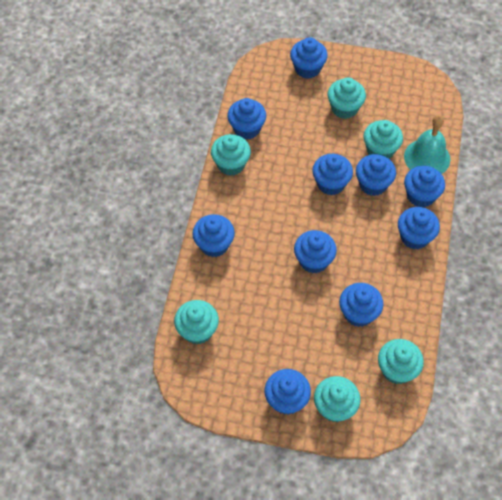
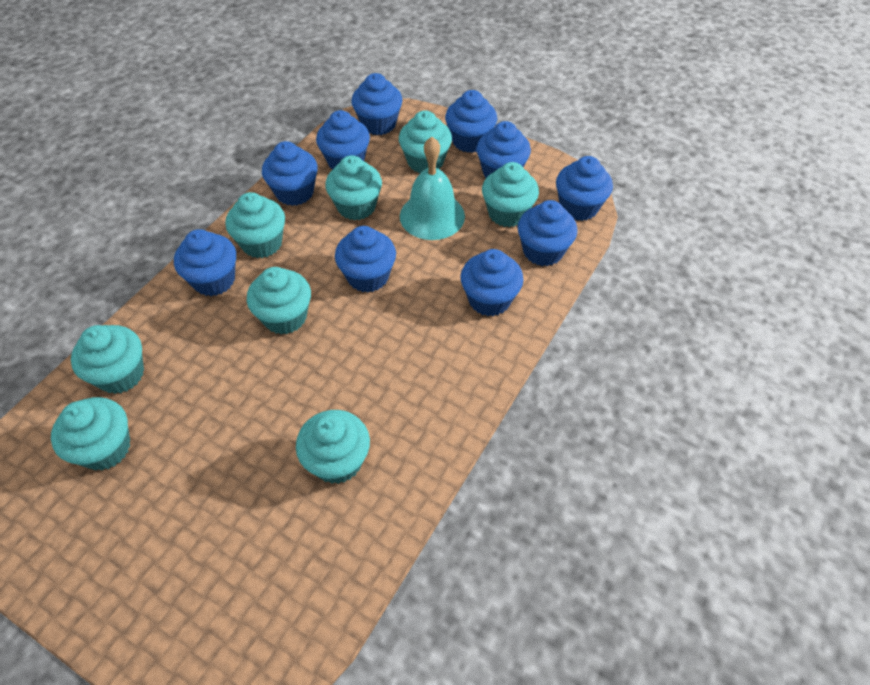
turquoise cupcake: 6 -> 8

